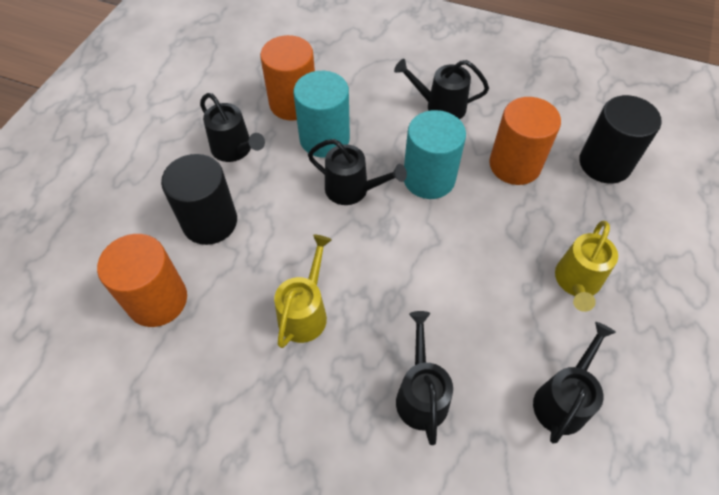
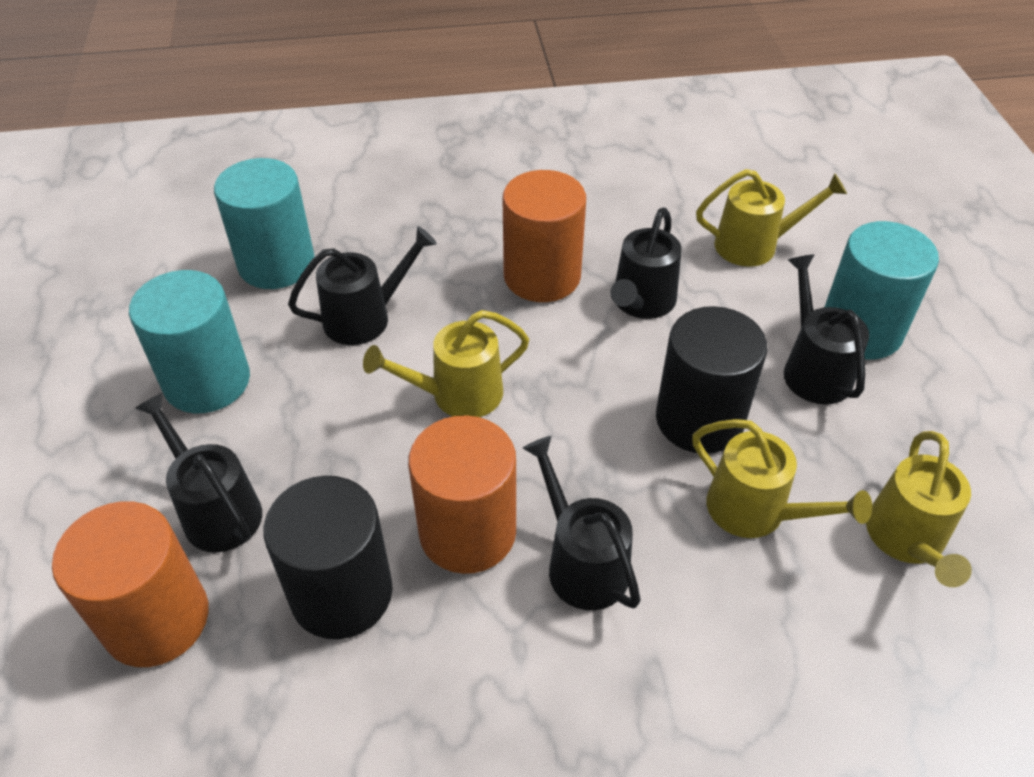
turquoise cylinder: 2 -> 3
yellow watering can: 2 -> 4

